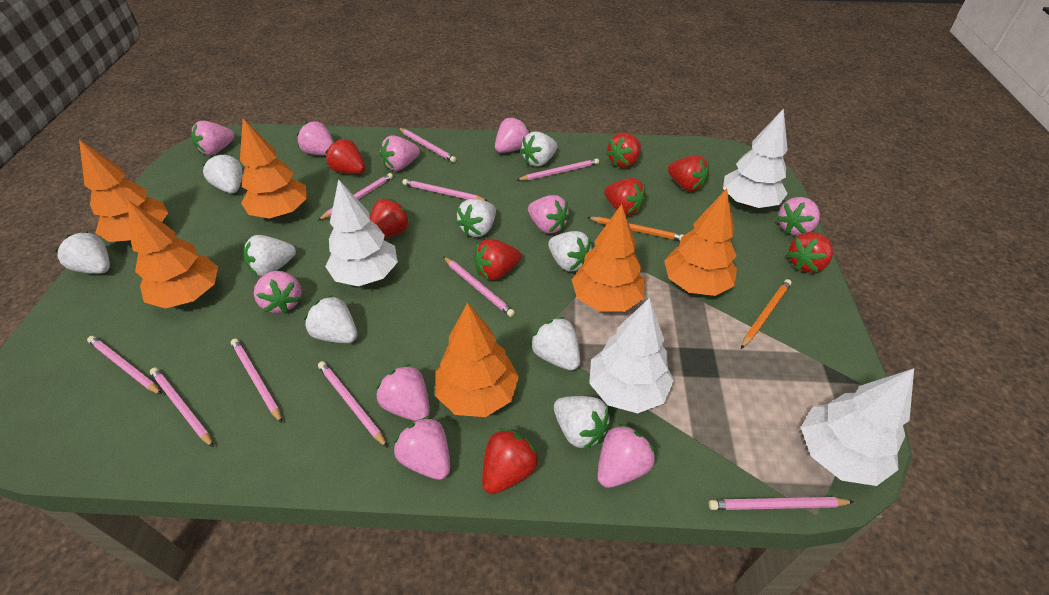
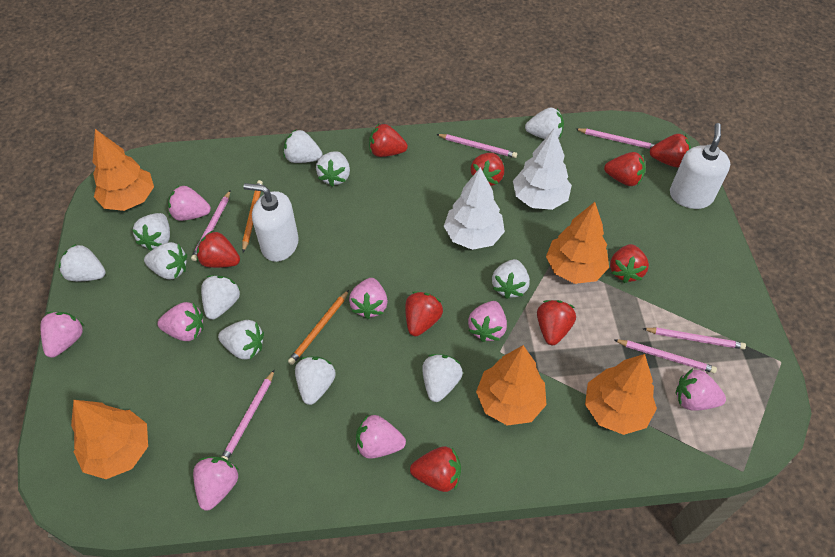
orange tree: 6 -> 5
pink pencil: 10 -> 6
pink strawberry: 10 -> 8
red strawberry: 8 -> 9
white soap dispenser: 0 -> 2
white strawberry: 9 -> 11
white tree: 4 -> 2

